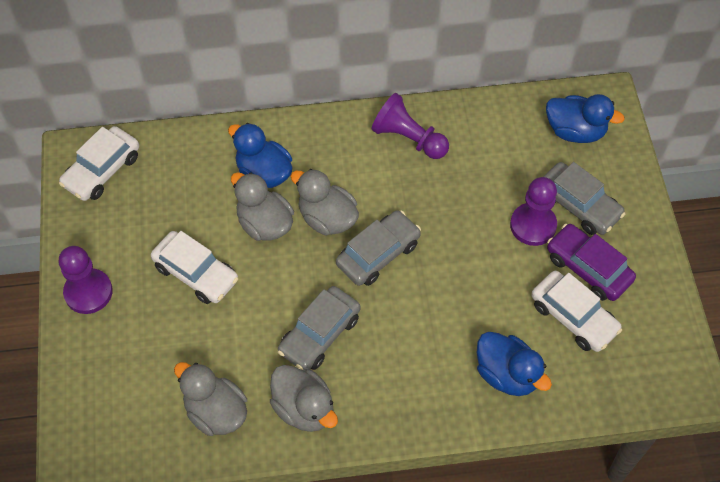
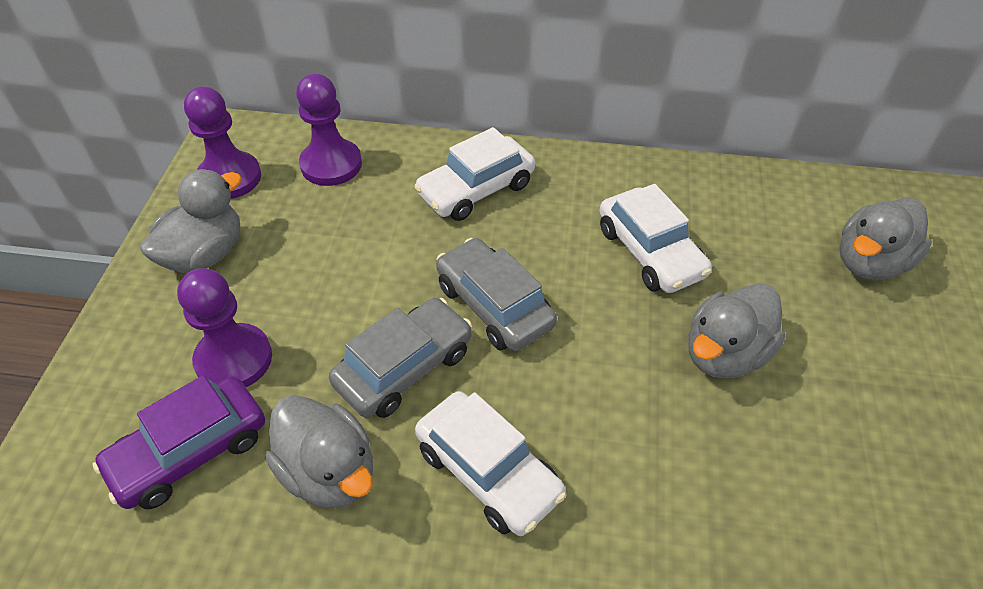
blue duck: 3 -> 0
grey car: 3 -> 2

